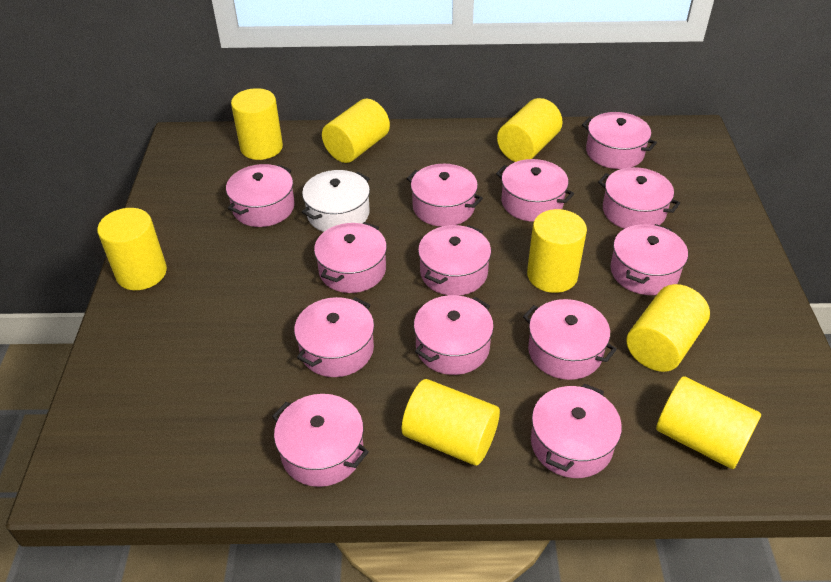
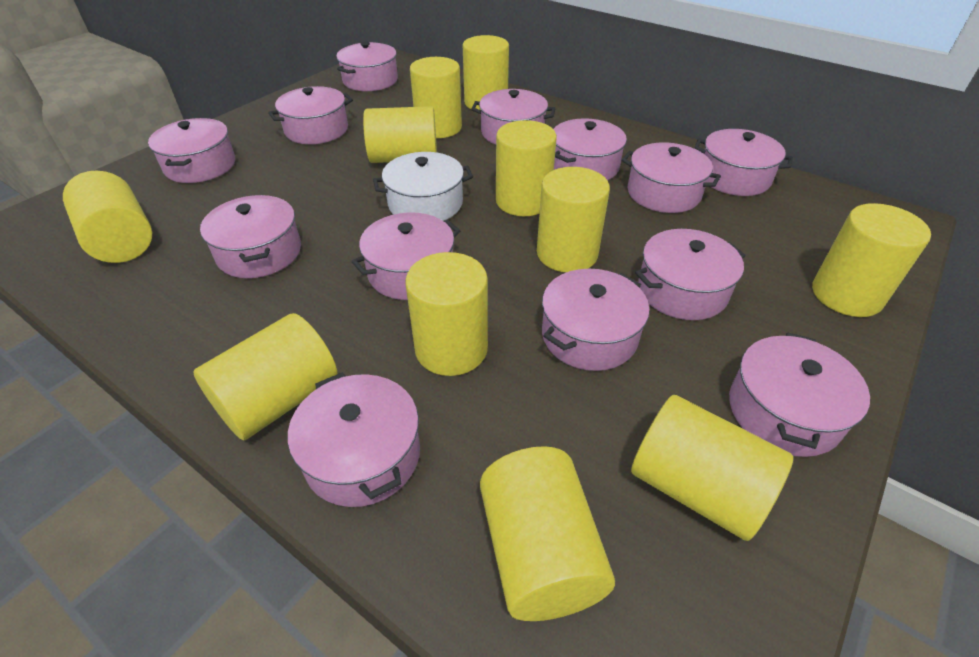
yellow cylinder: 8 -> 11

